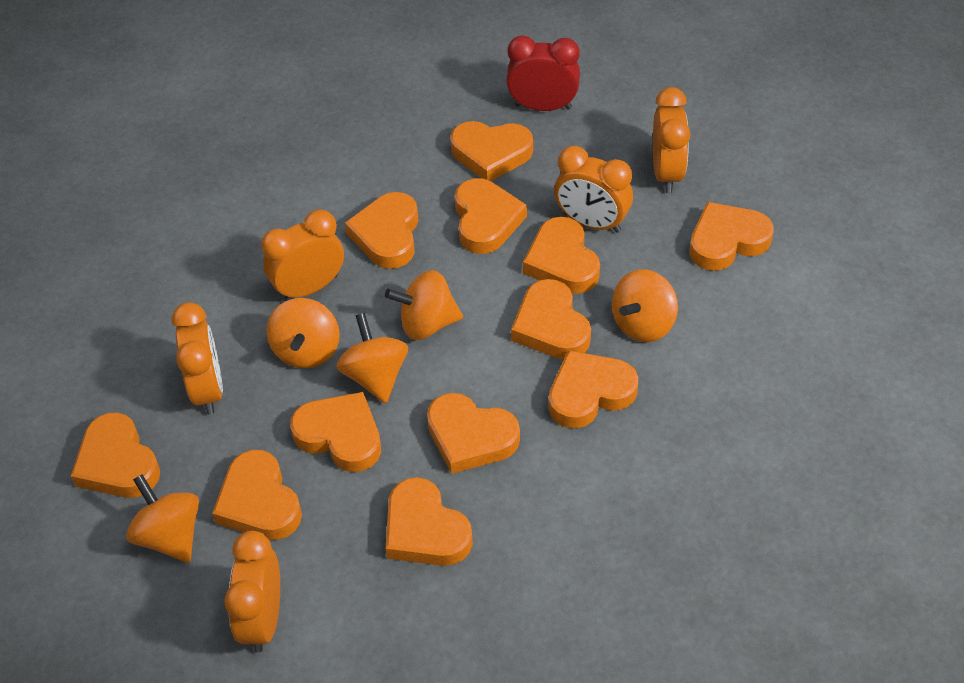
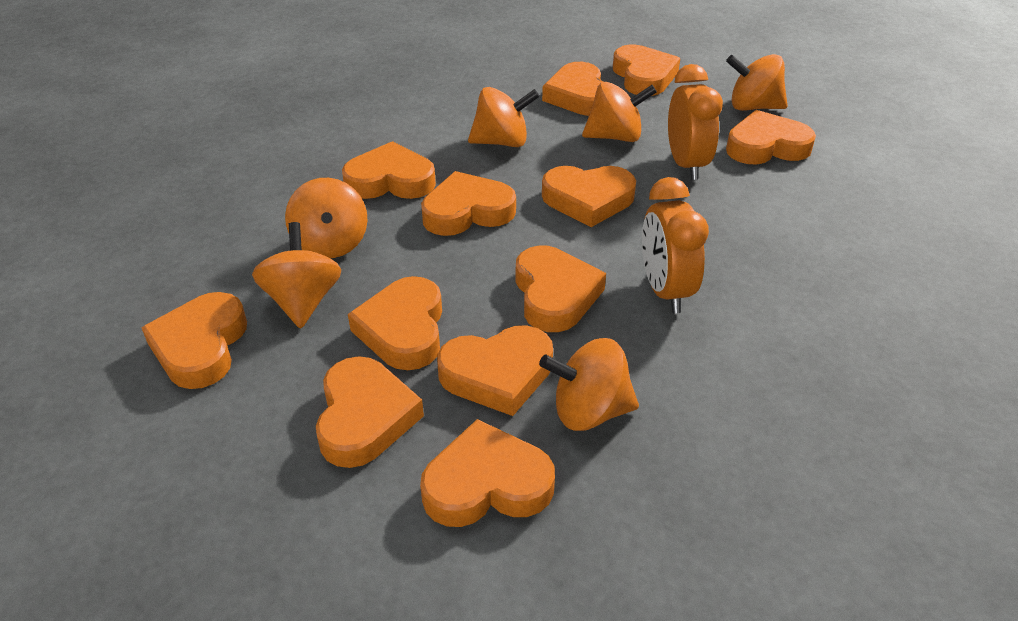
orange clock: 5 -> 2
orange spinning top: 5 -> 6
red clock: 1 -> 0

